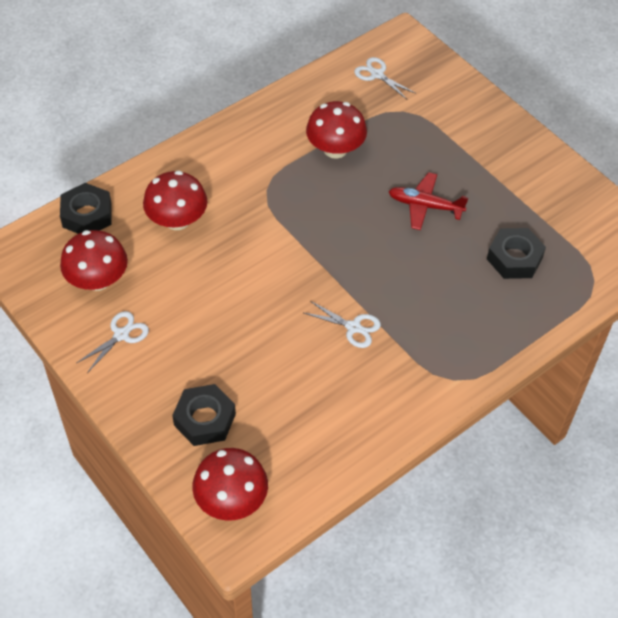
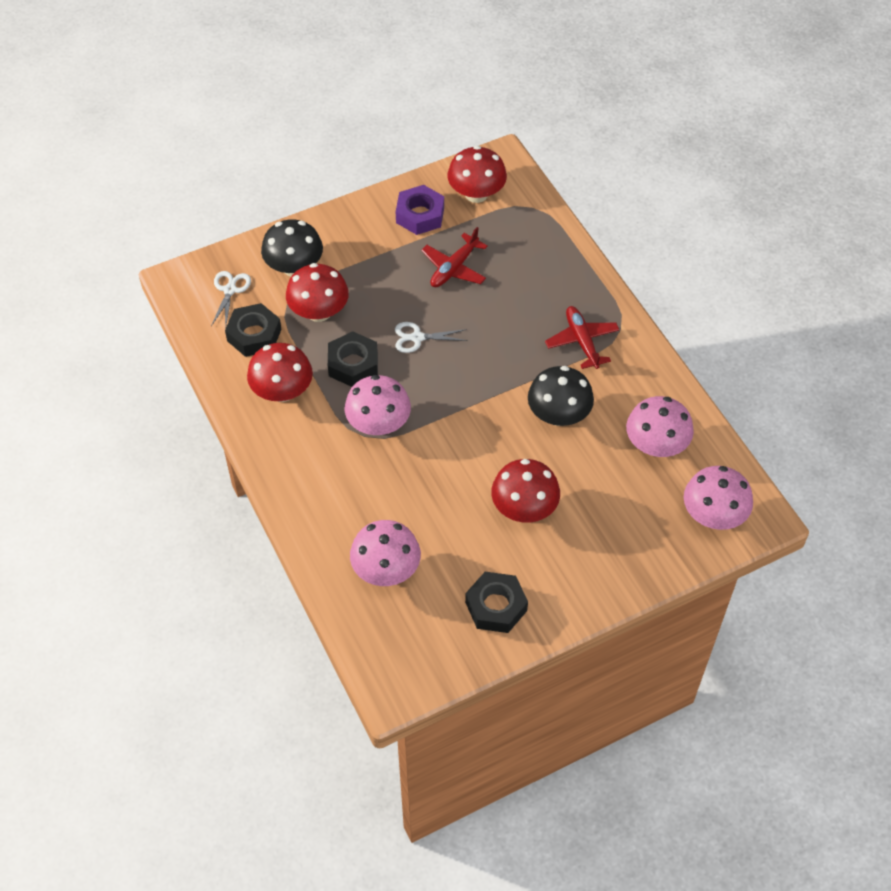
black mushroom: 0 -> 2
pink mushroom: 0 -> 4
purple nut: 0 -> 1
red plane: 1 -> 2
white scissors: 3 -> 2

